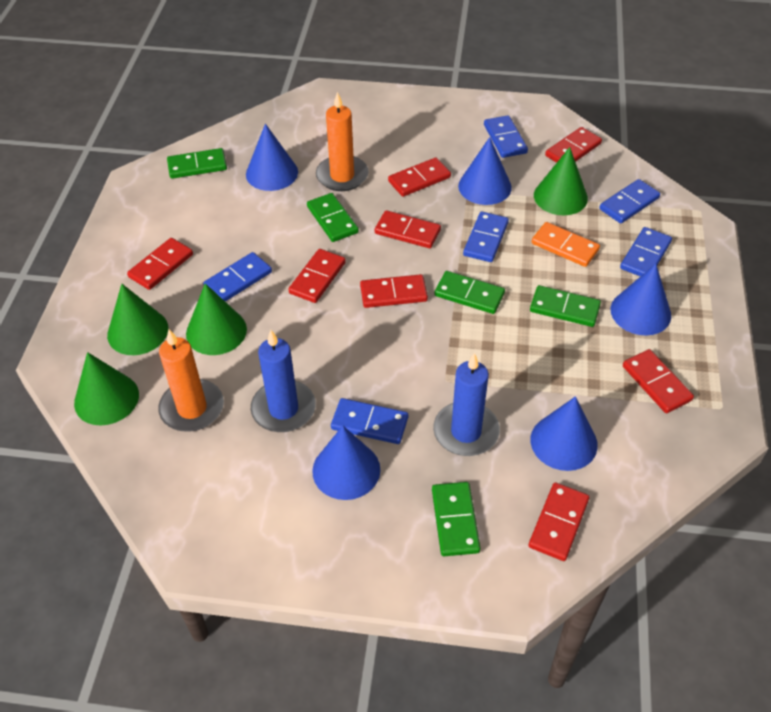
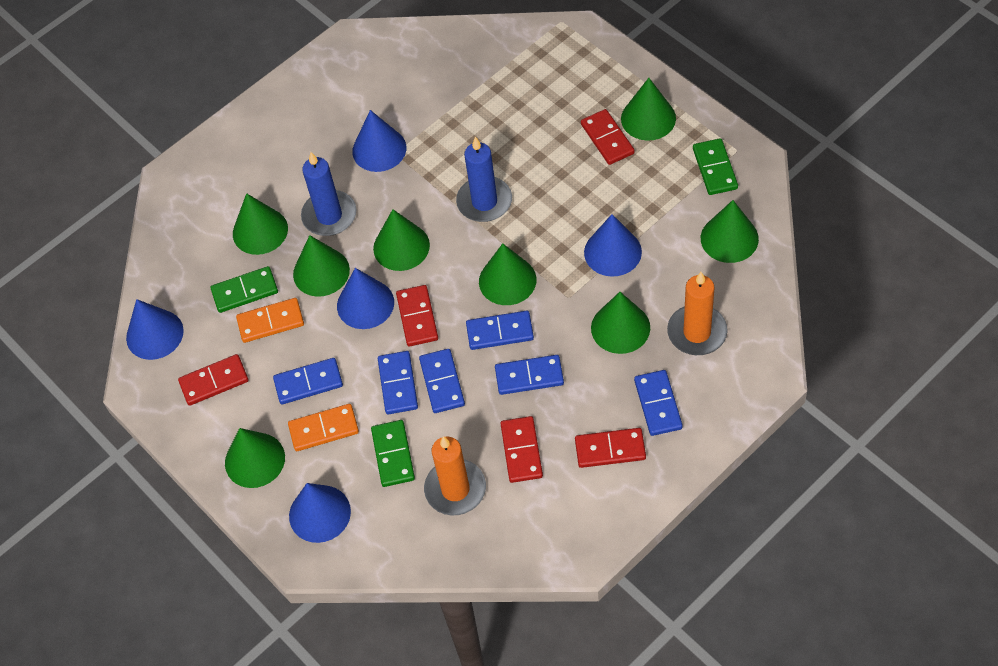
green cone: 4 -> 8
green domino: 5 -> 3
orange domino: 1 -> 2
red domino: 8 -> 5

